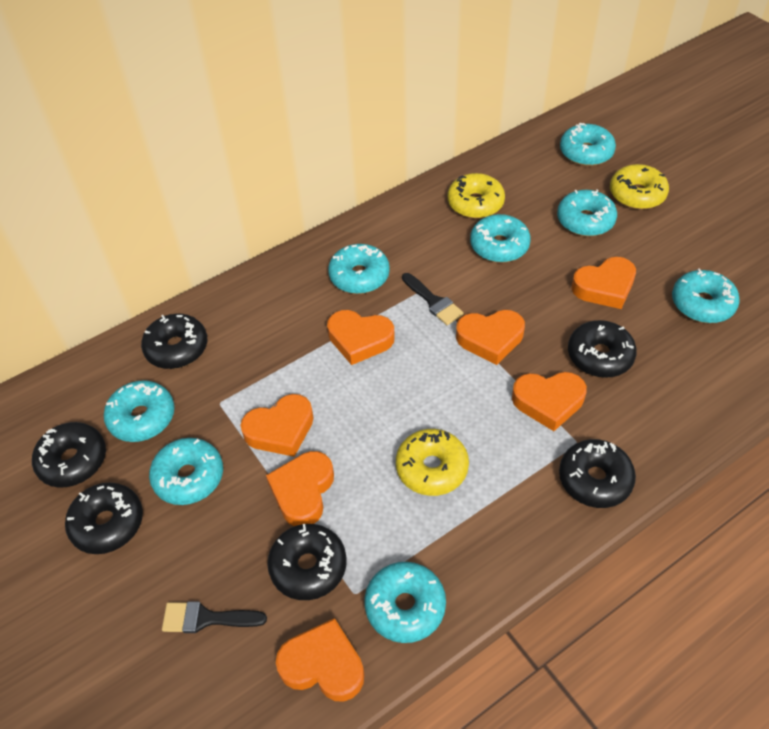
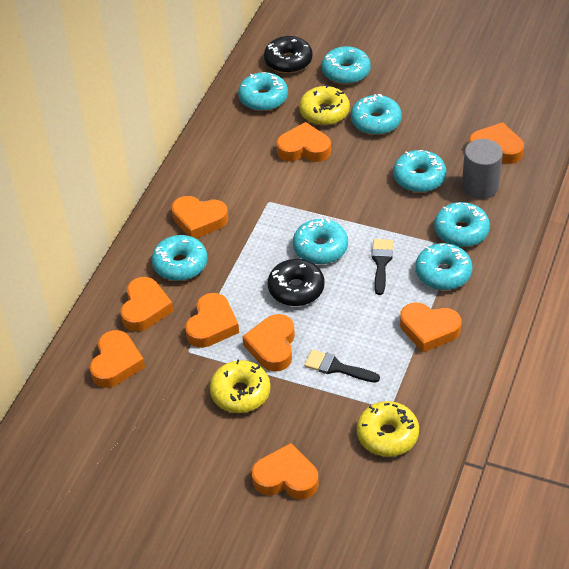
black donut: 6 -> 2
grey cylinder: 0 -> 1
orange heart: 7 -> 9

